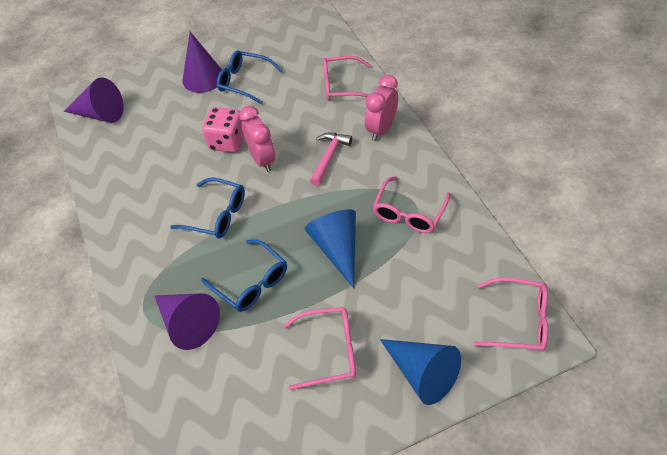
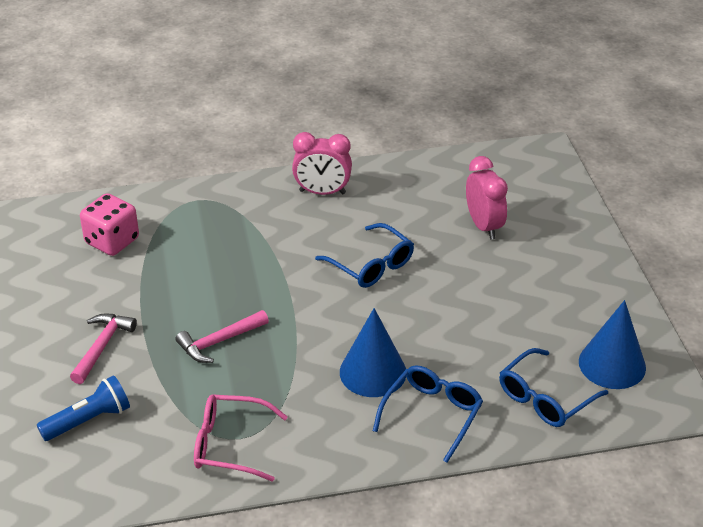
blue flashlight: 0 -> 1
pink glasses: 4 -> 1
pink hammer: 1 -> 2
purple cone: 3 -> 0

